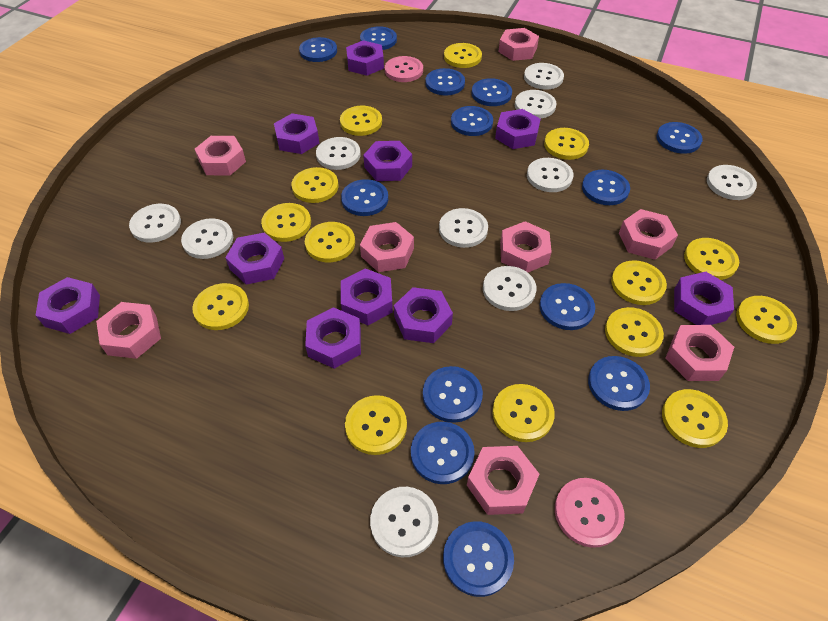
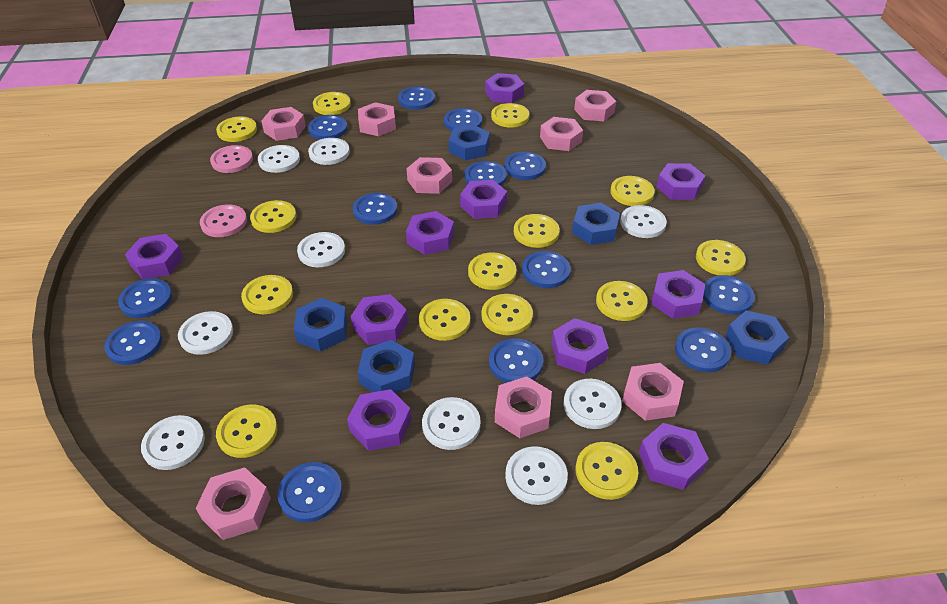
blue nut: 0 -> 5
white button: 10 -> 9

